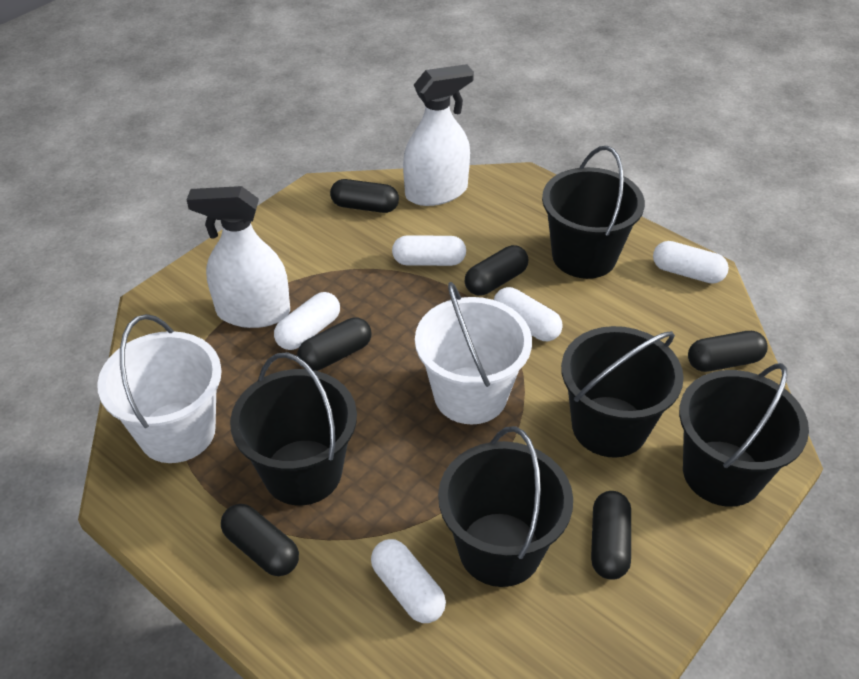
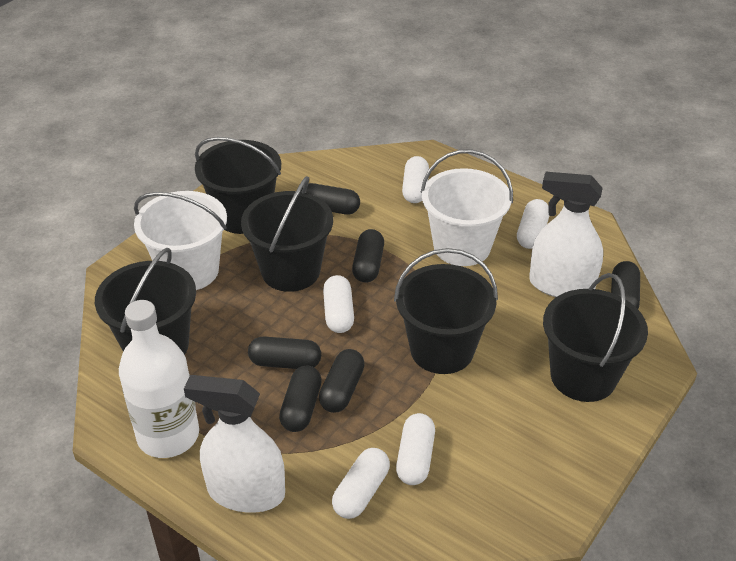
white bottle: 0 -> 1

